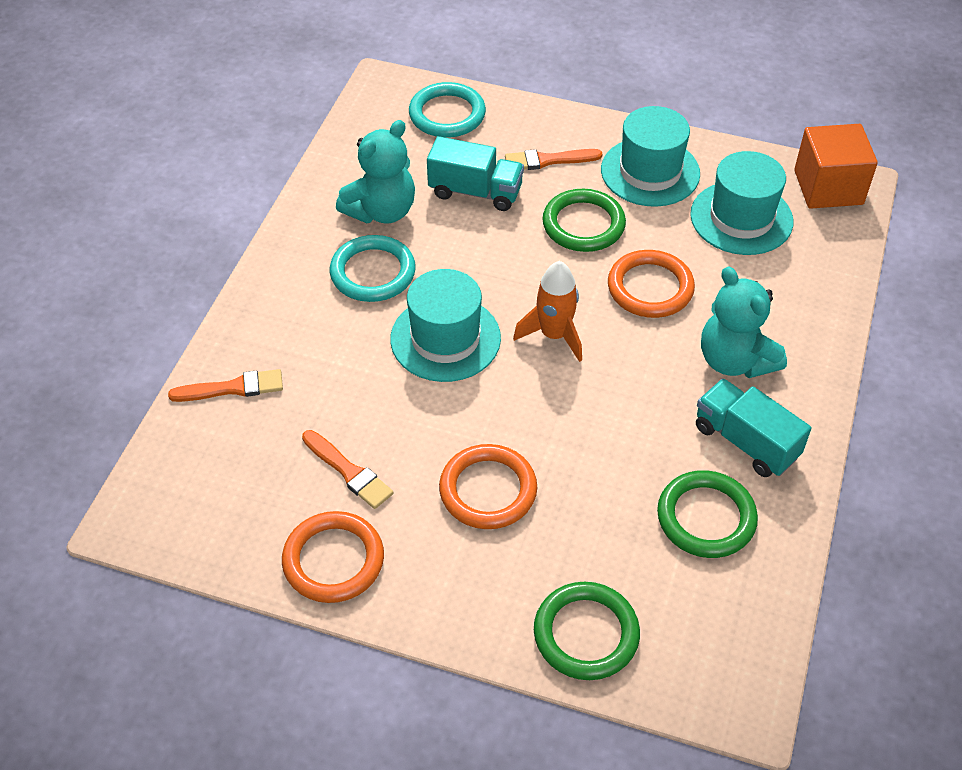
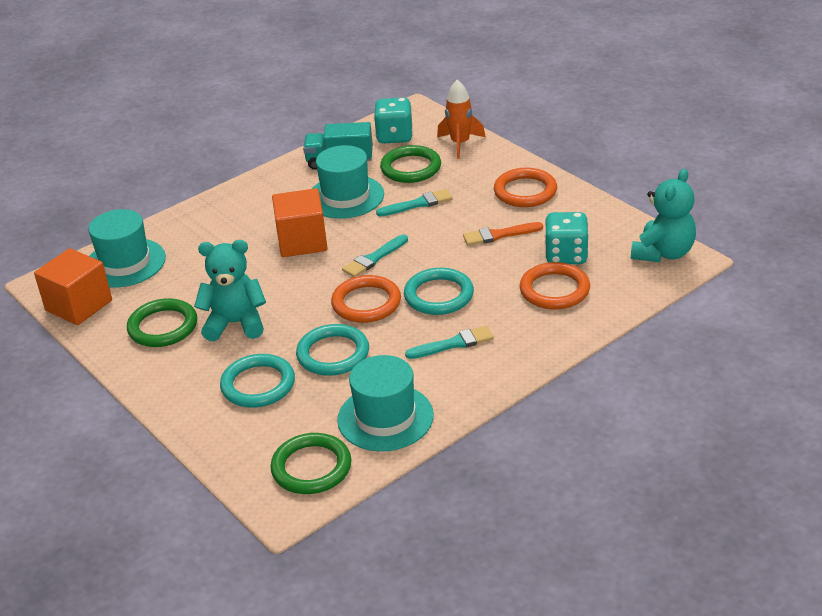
orange brush: 3 -> 1
orange cube: 1 -> 2
turquoise brush: 0 -> 3
turquoise dice: 0 -> 2
turquoise ring: 2 -> 3
turquoise truck: 2 -> 1

